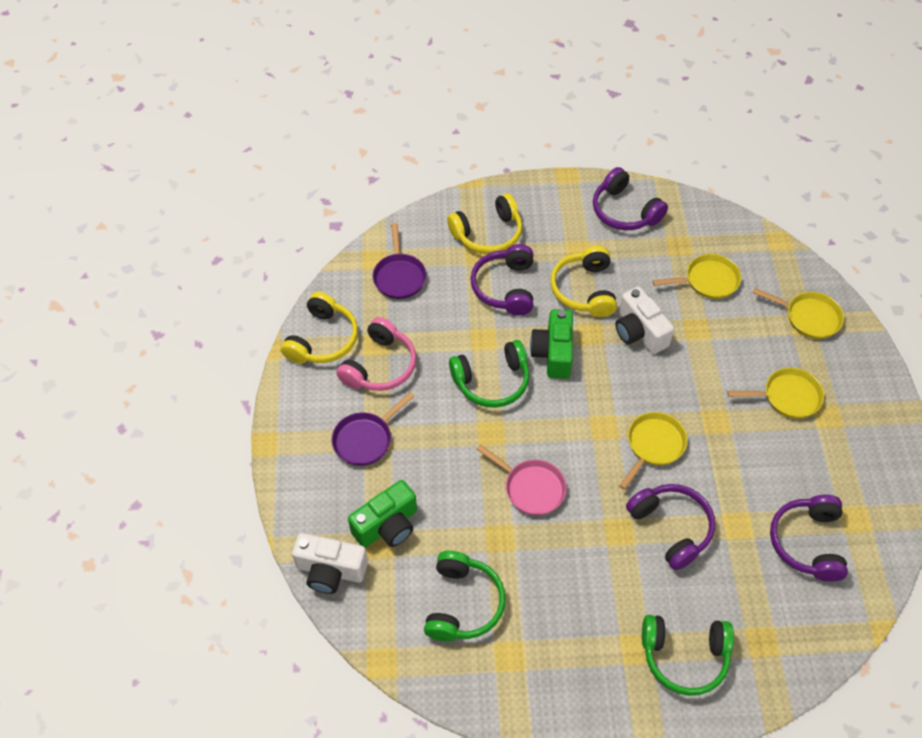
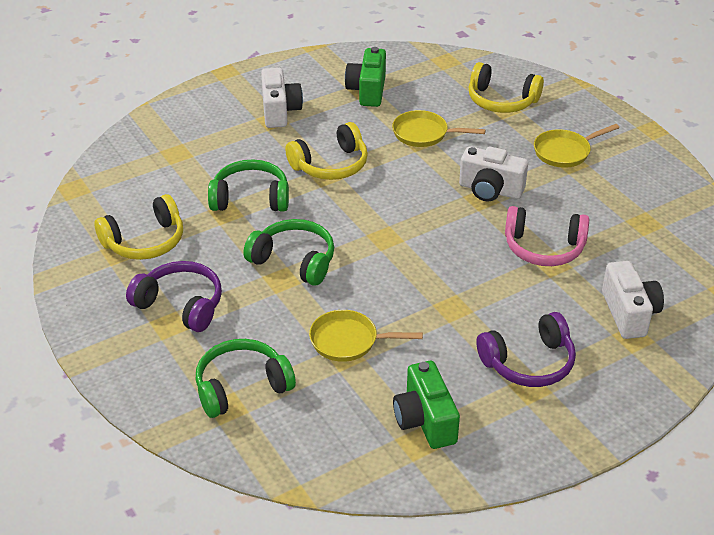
pink pan: 1 -> 0
purple headphones: 4 -> 2
purple pan: 2 -> 0
white camera: 2 -> 3
yellow pan: 4 -> 3

